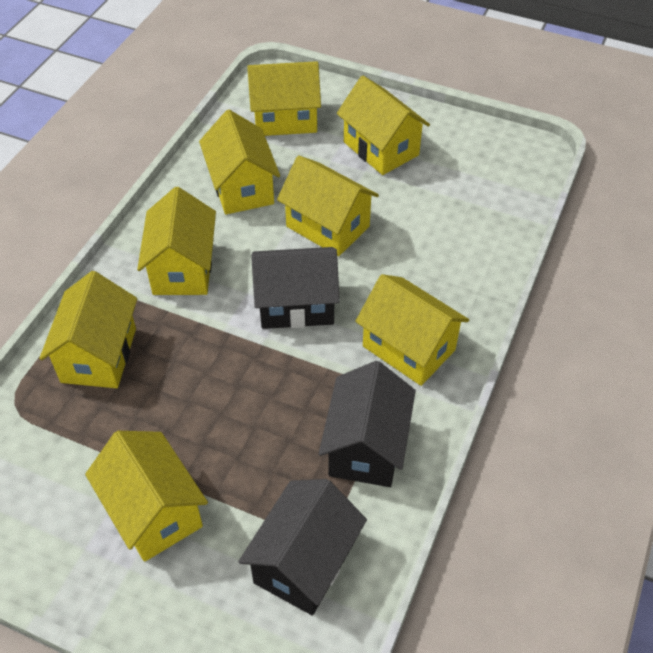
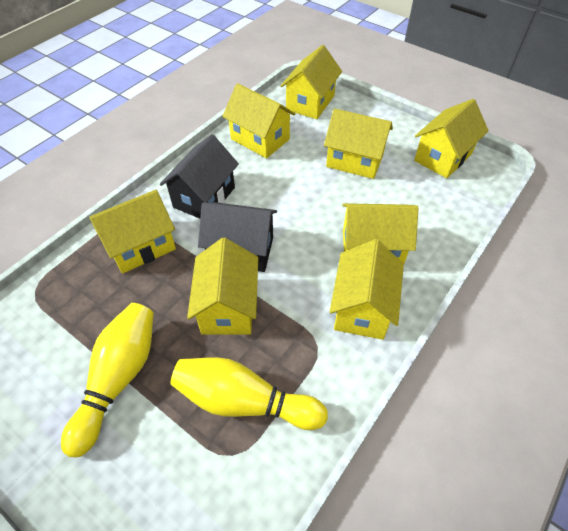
black house: 3 -> 2
yellow bowling pin: 0 -> 2

